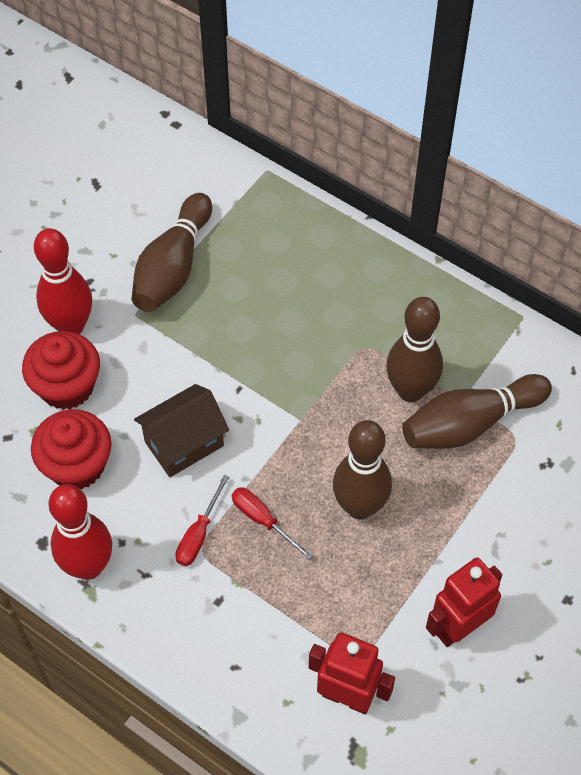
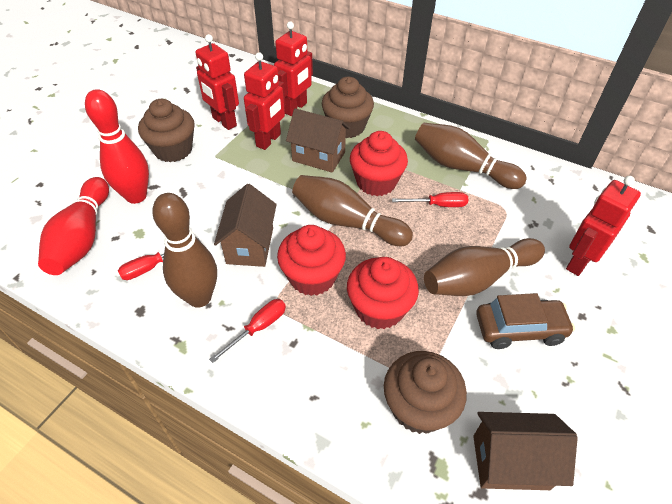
brown car: 0 -> 1
brown cupcake: 0 -> 3
brown house: 1 -> 3
red cupcake: 2 -> 3
red robot: 2 -> 4
red screwdriver: 2 -> 3

